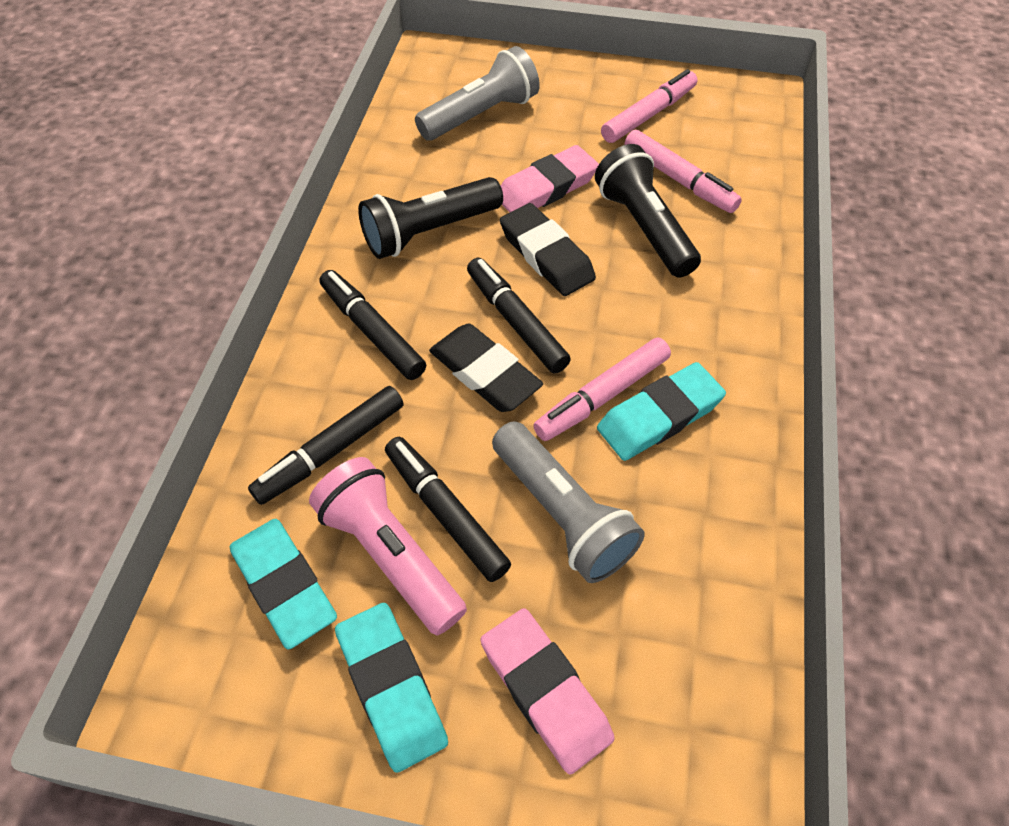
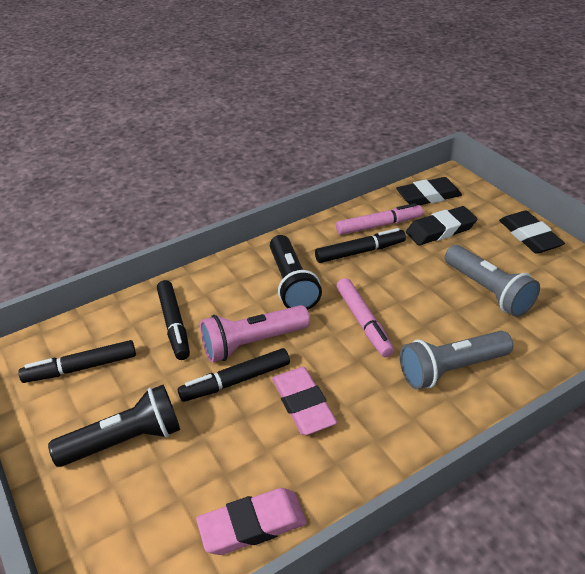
black eraser: 2 -> 3
pink marker: 3 -> 2
turquoise eraser: 3 -> 0

